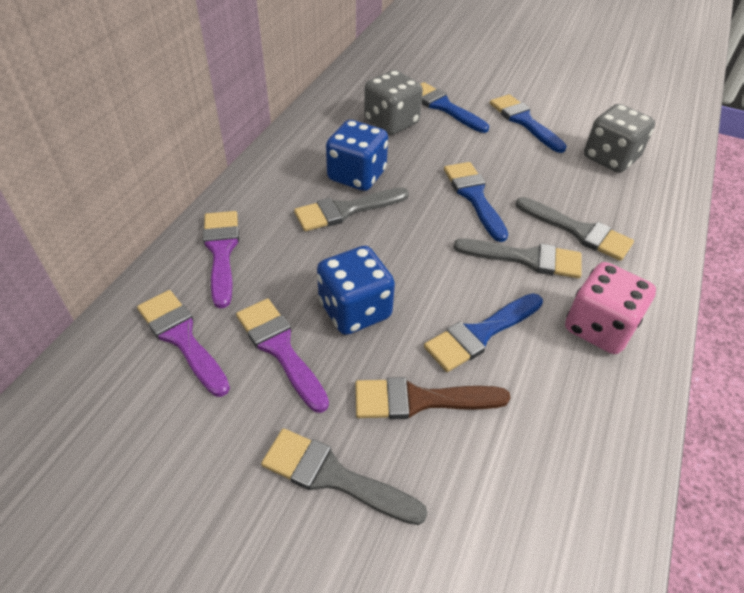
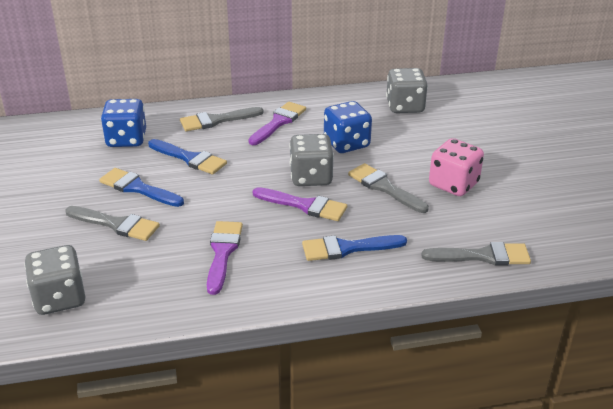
blue brush: 4 -> 3
brown brush: 1 -> 0
grey dice: 2 -> 3

